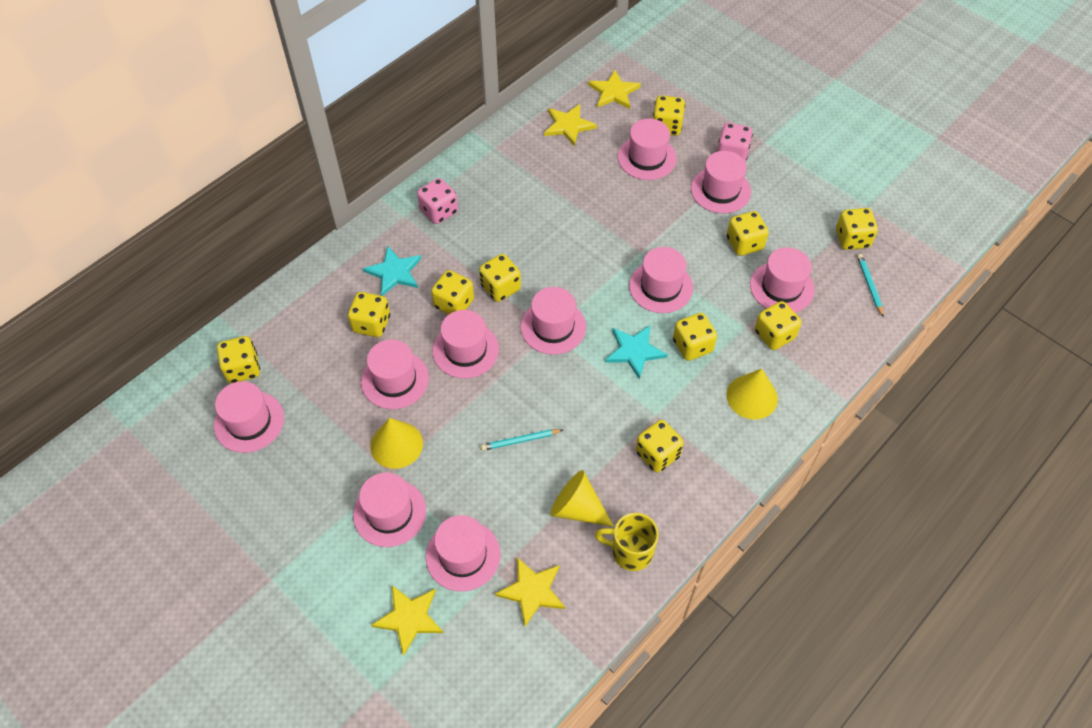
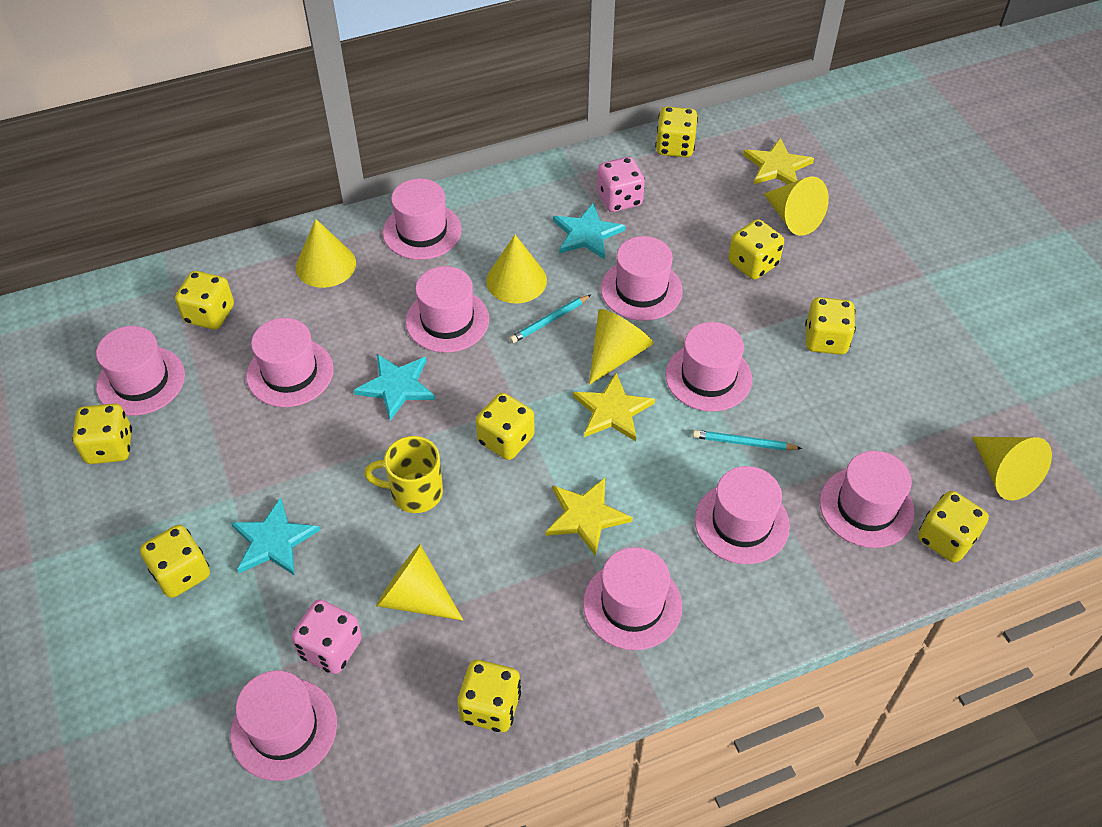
turquoise star: 2 -> 3
yellow cone: 3 -> 6
yellow dice: 10 -> 9
yellow star: 4 -> 3

